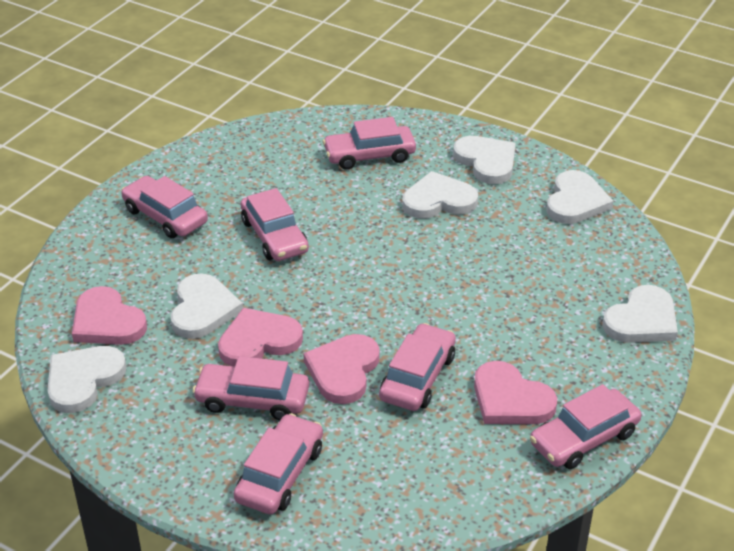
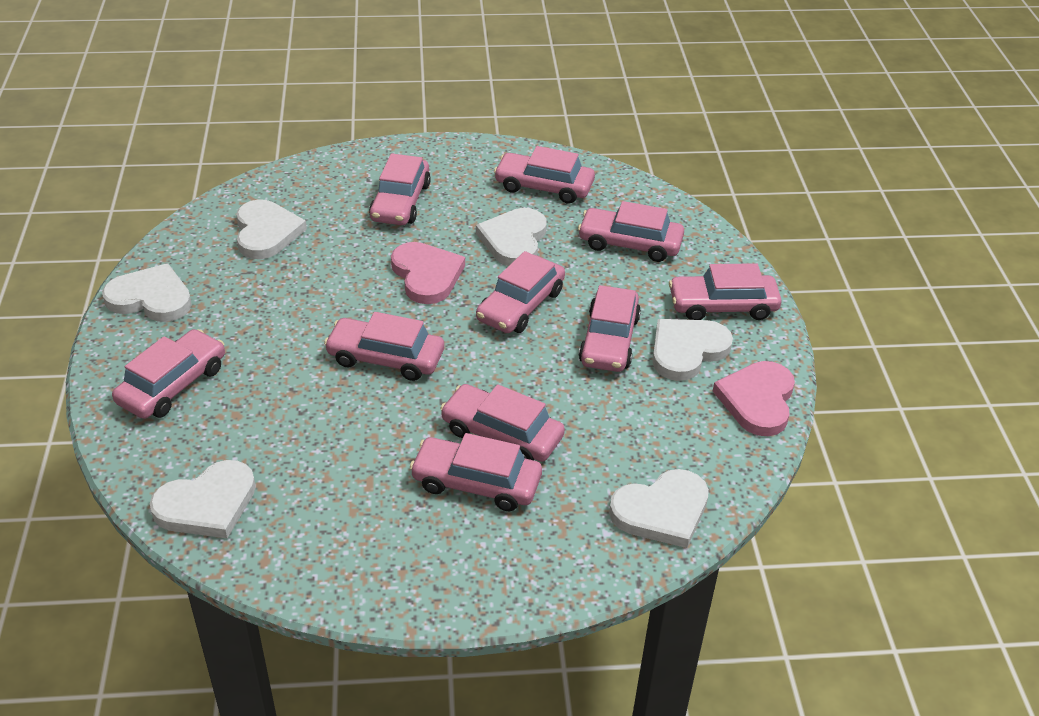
pink car: 7 -> 10
pink heart: 4 -> 2

